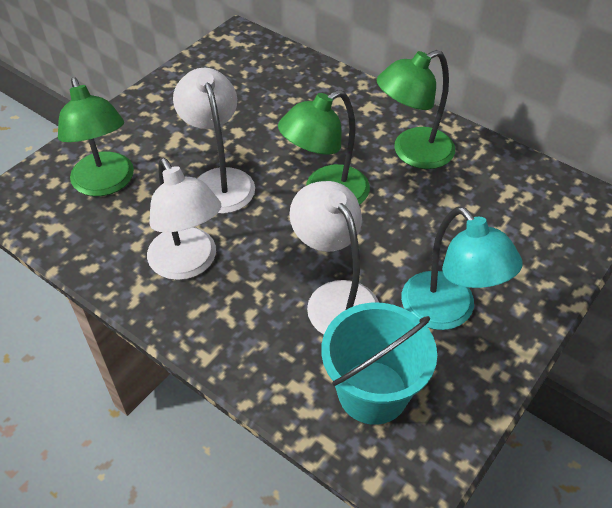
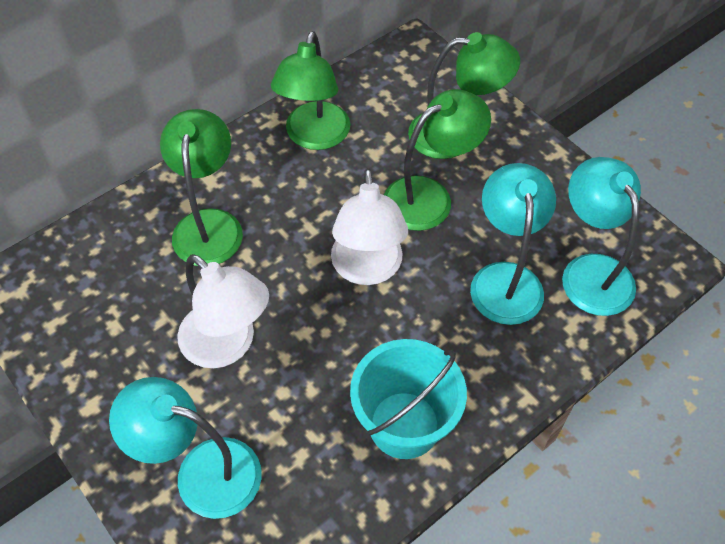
green lamp: 3 -> 4
turquoise lamp: 1 -> 3
white lamp: 3 -> 2

